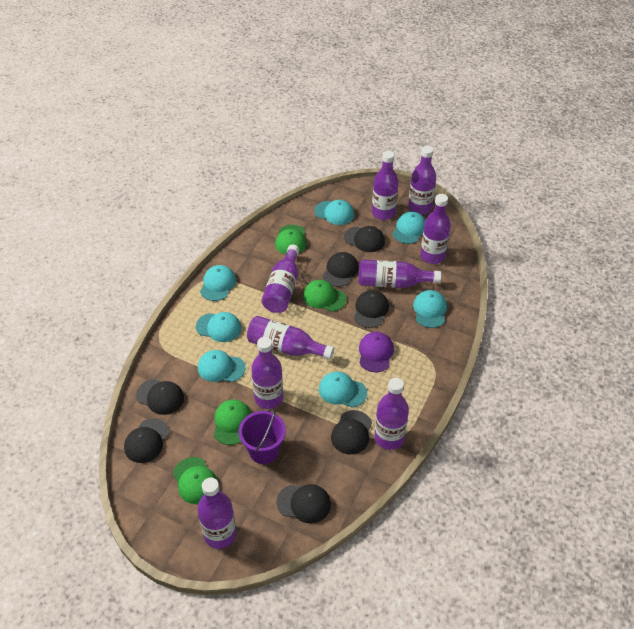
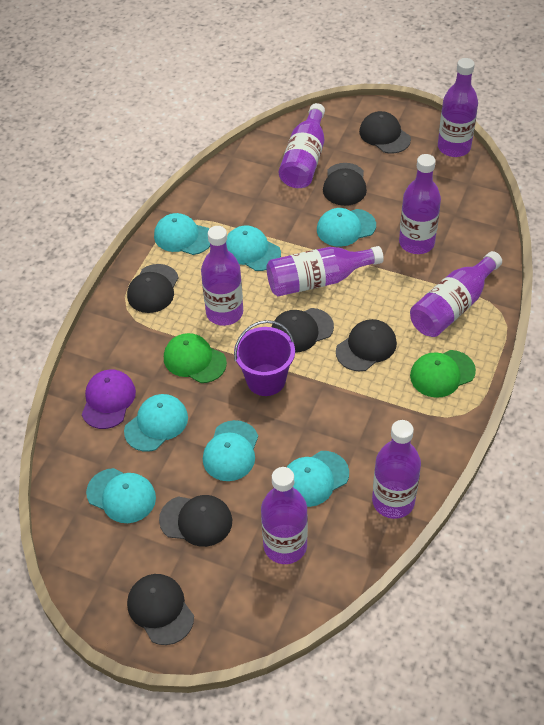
green cap: 4 -> 2
purple bottle: 9 -> 8

